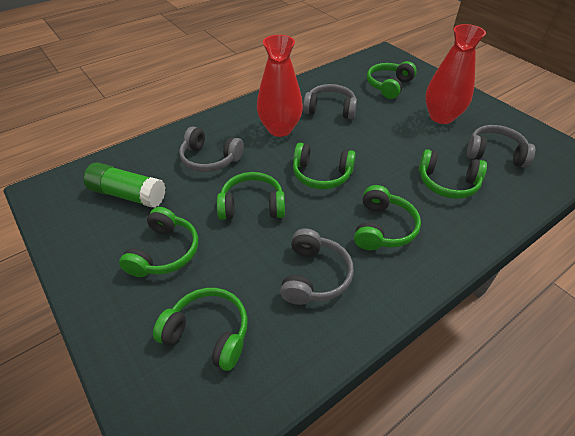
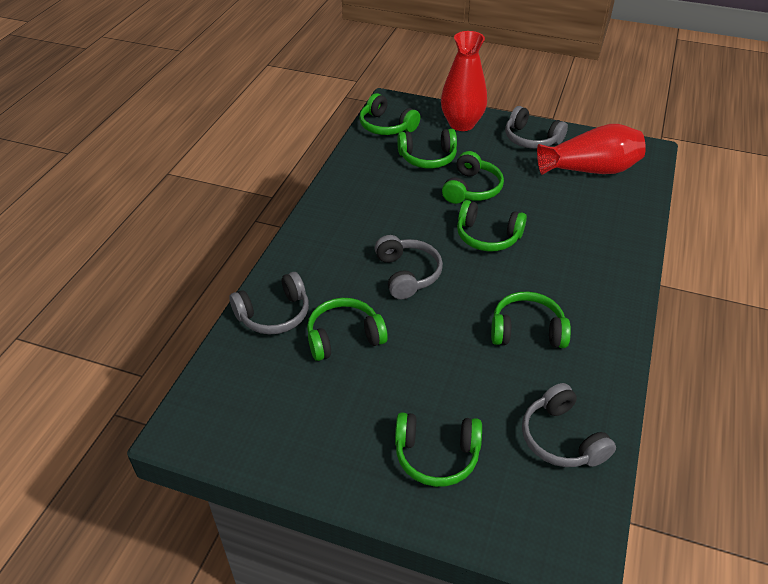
green glue stick: 1 -> 0

